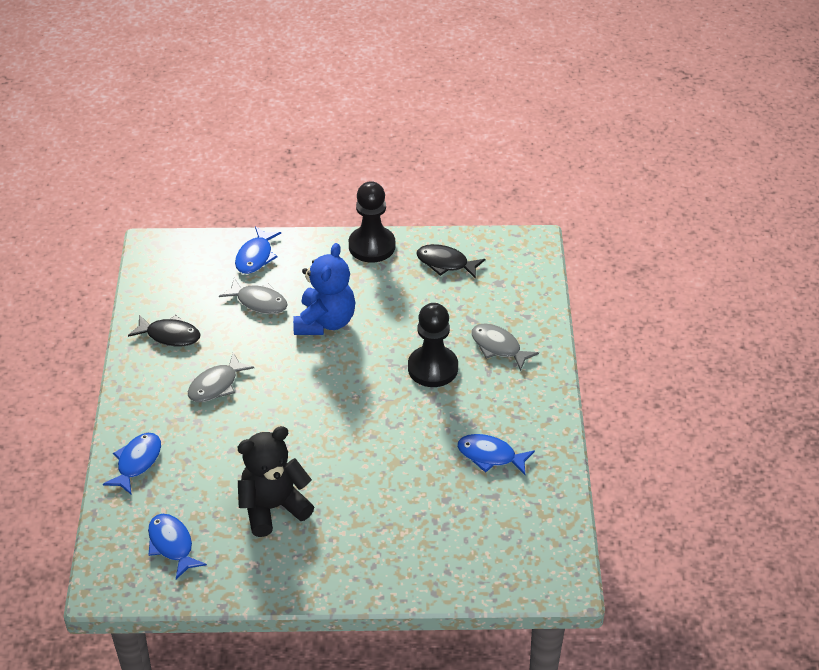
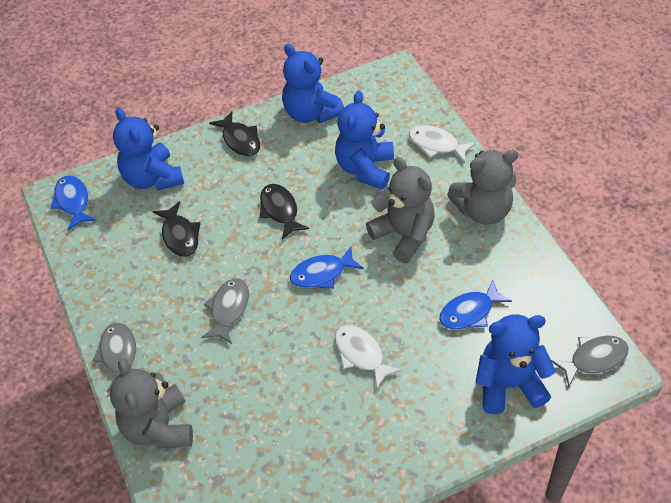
black fish: 2 -> 3
black pawn: 2 -> 0
black teddy bear: 1 -> 0
blue fish: 4 -> 3
blue teddy bear: 1 -> 4
grey teddy bear: 0 -> 3
white fish: 0 -> 2

